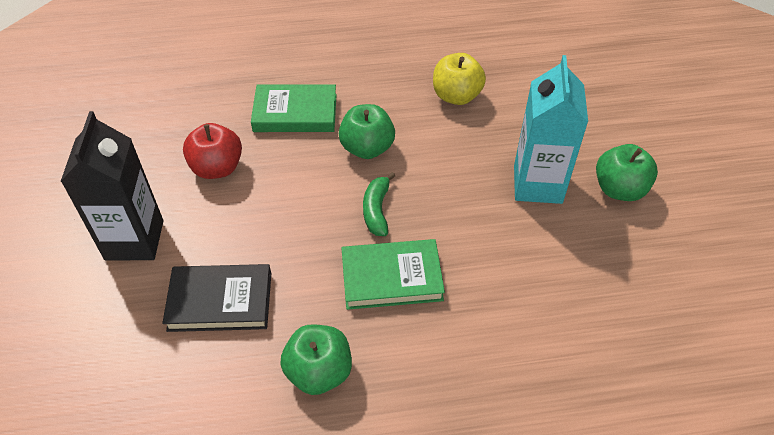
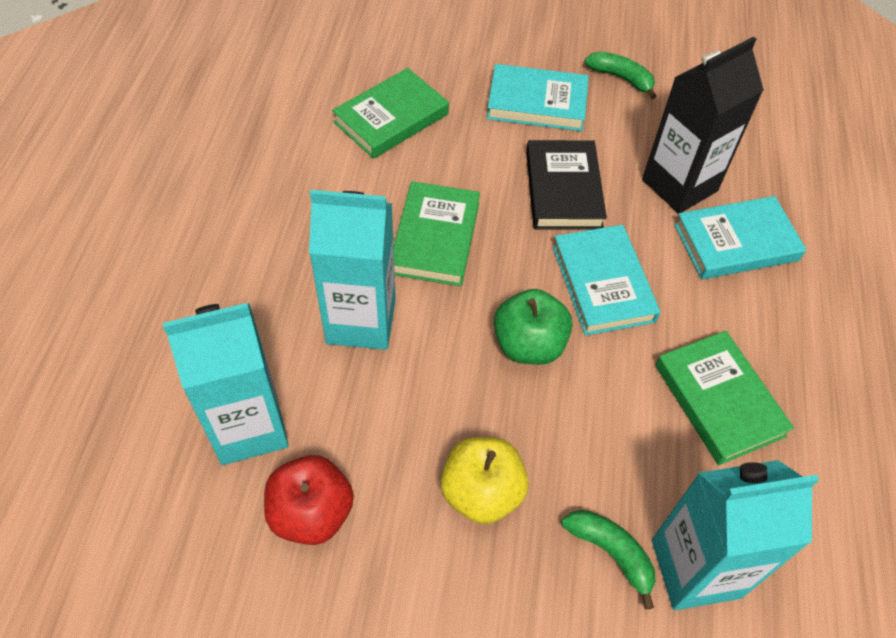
green apple: 3 -> 1
green banana: 1 -> 2
green book: 2 -> 3
turquoise book: 0 -> 3
turquoise carton: 1 -> 3

